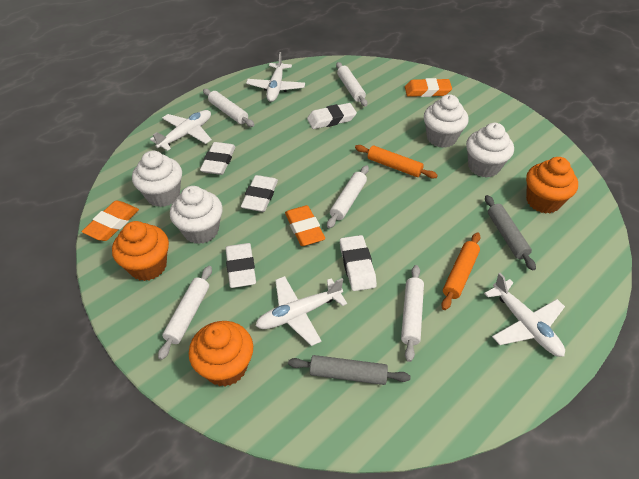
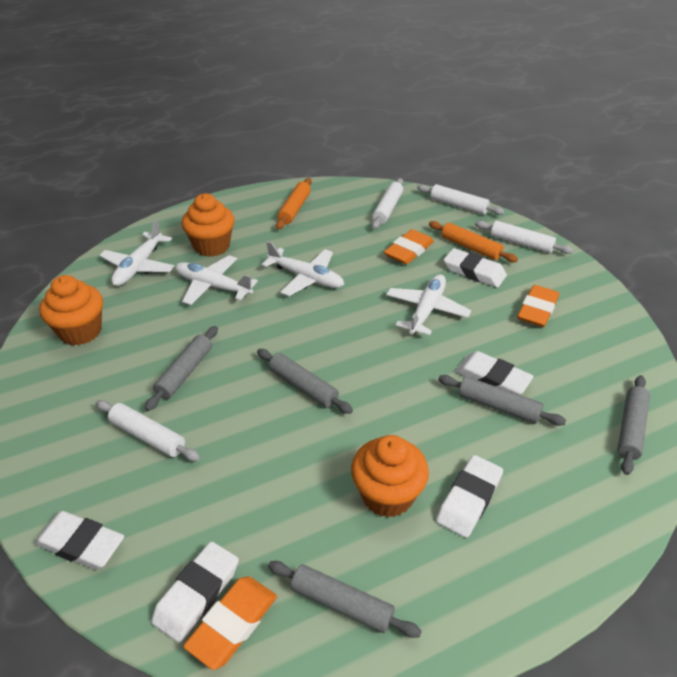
grey rolling pin: 2 -> 5
white cupcake: 4 -> 0
white rolling pin: 5 -> 4

